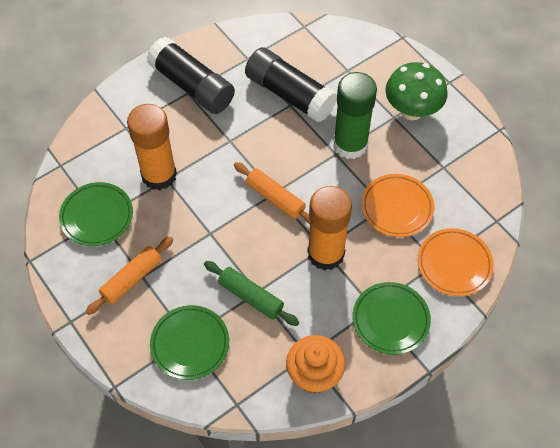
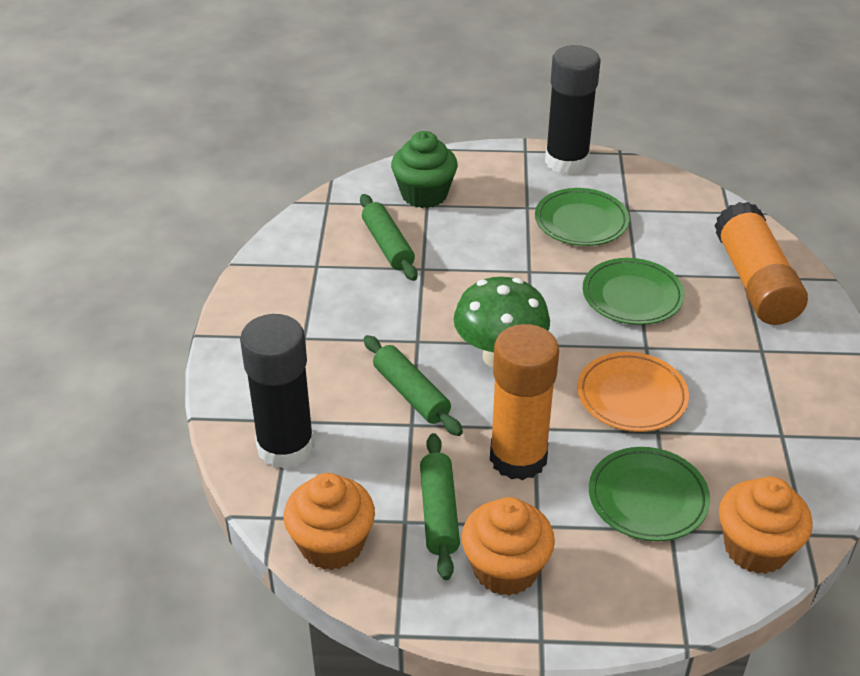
green cupcake: 0 -> 1
green glue stick: 1 -> 0
green rolling pin: 1 -> 3
orange cupcake: 1 -> 3
orange plate: 2 -> 1
orange rolling pin: 2 -> 0

